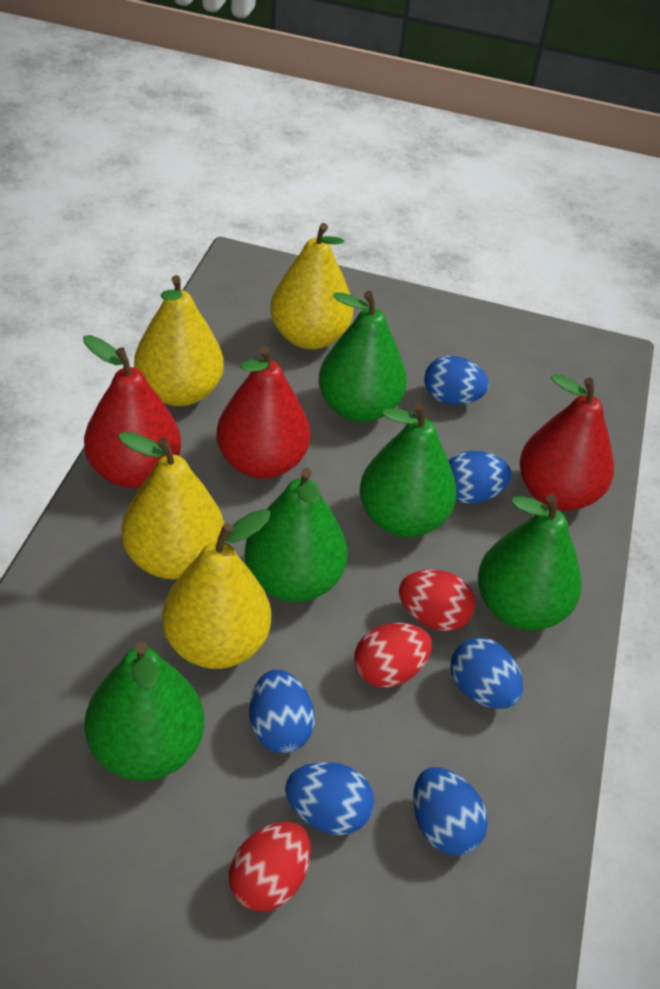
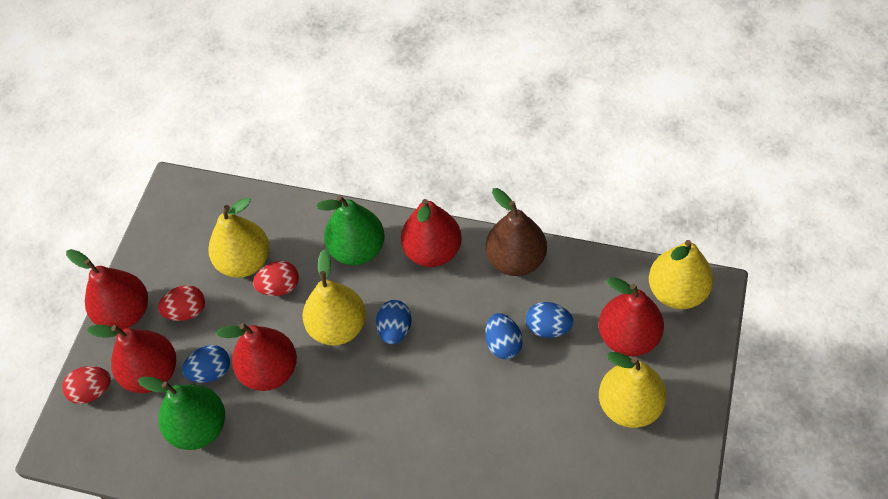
blue egg: 6 -> 4
brown pear: 0 -> 1
green pear: 5 -> 2
red pear: 3 -> 5

